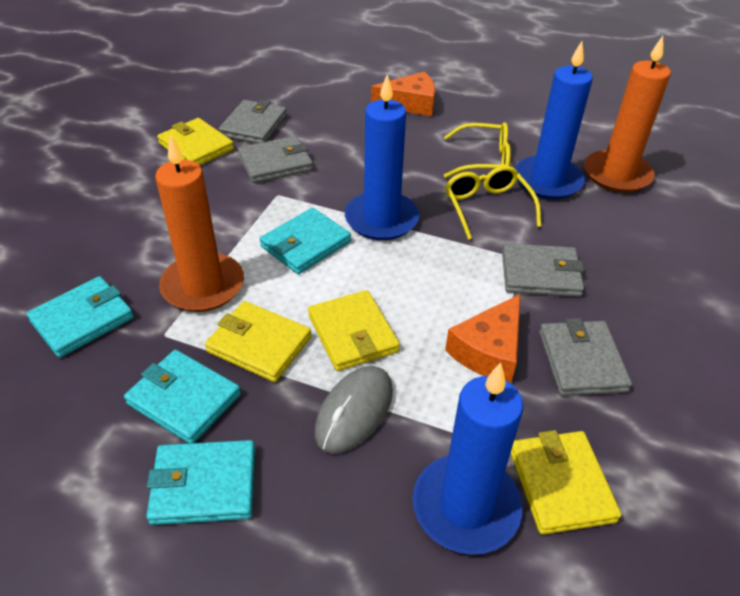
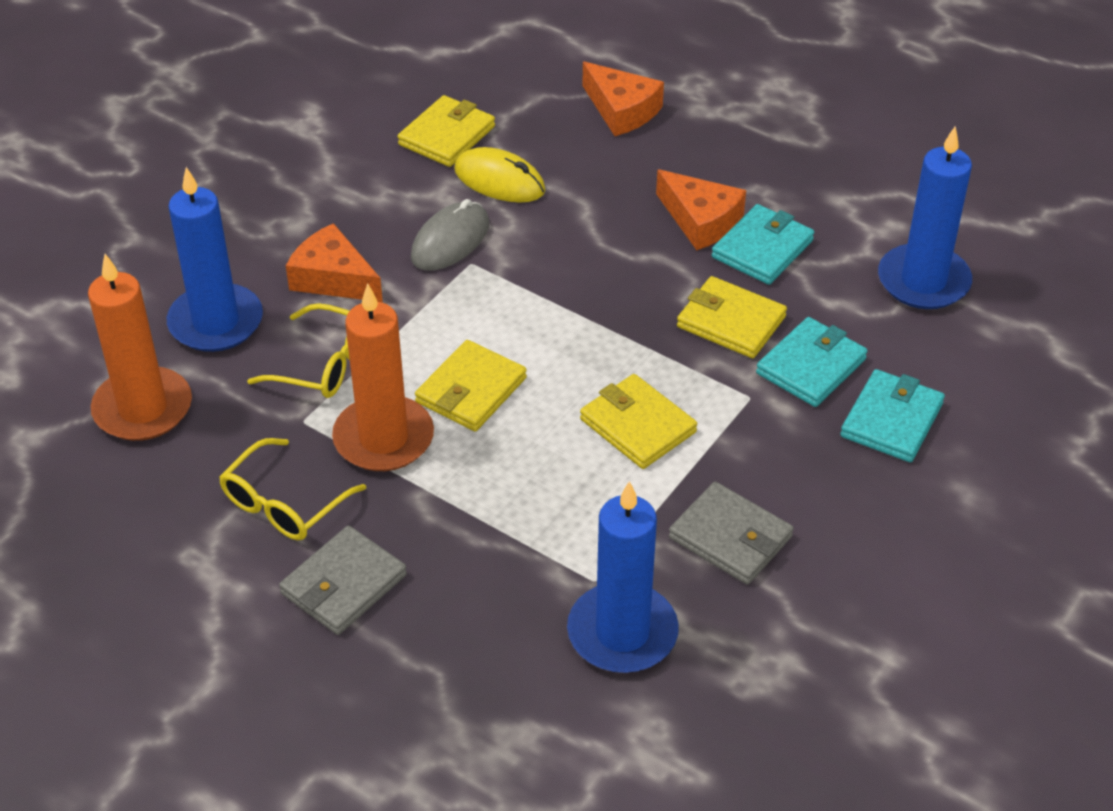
grey wallet: 4 -> 2
orange cheese: 2 -> 3
turquoise wallet: 4 -> 3
yellow mouse: 0 -> 1

